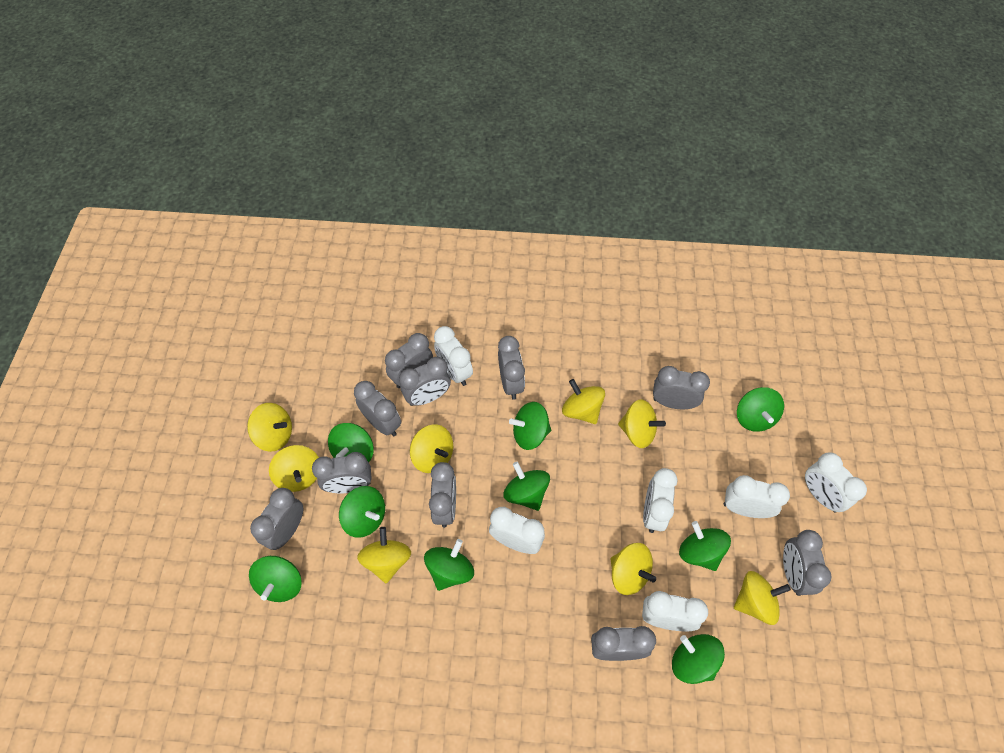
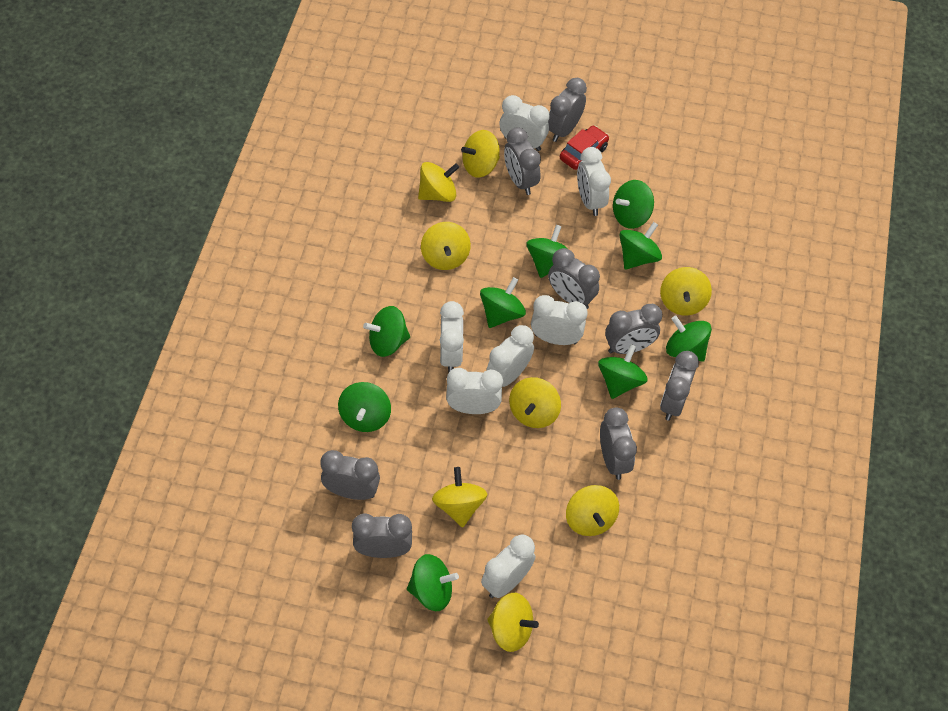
grey clock: 10 -> 8
red car: 0 -> 1
white clock: 6 -> 7

